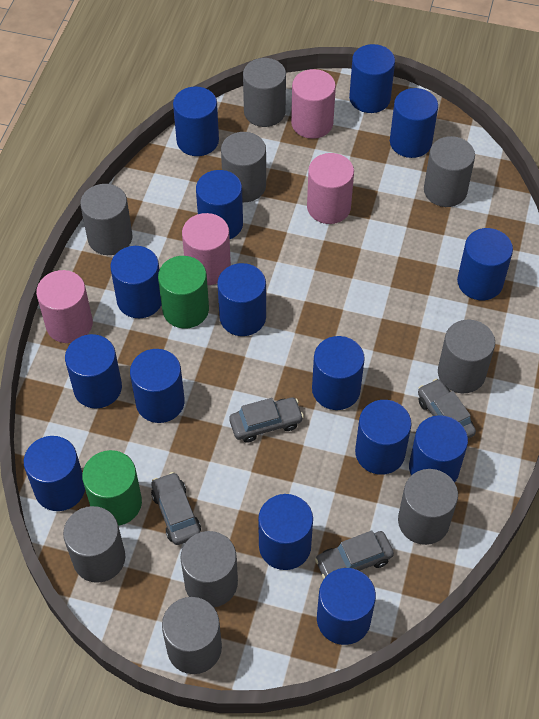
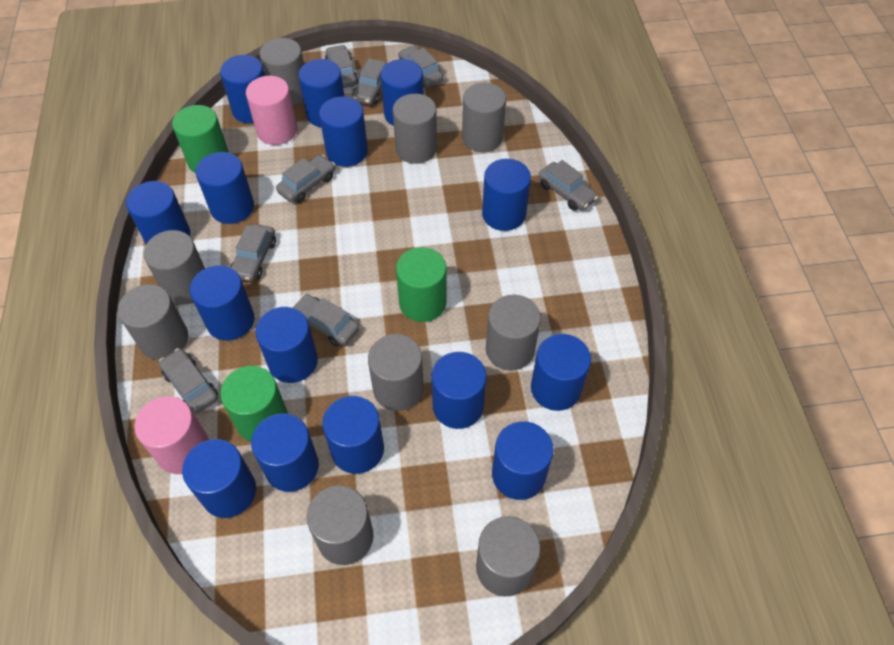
green cylinder: 2 -> 3
grey car: 4 -> 8
pink cylinder: 4 -> 2

